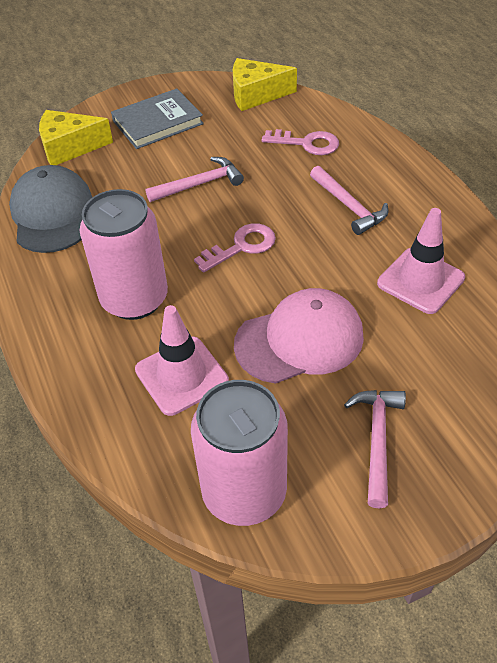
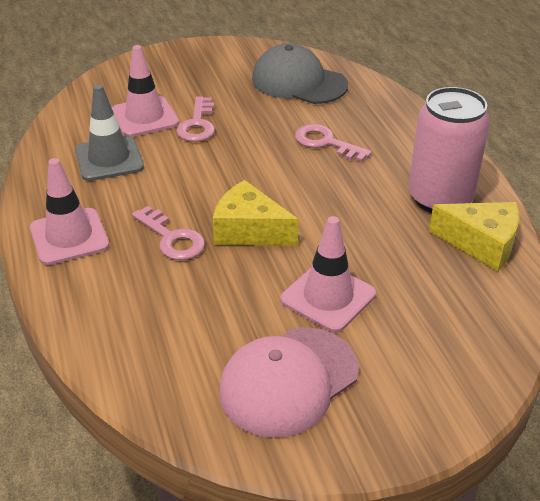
grey book: 1 -> 0
grey traffic cone: 0 -> 1
pink can: 2 -> 1
pink hammer: 3 -> 0
pink key: 2 -> 3
pink traffic cone: 2 -> 3

